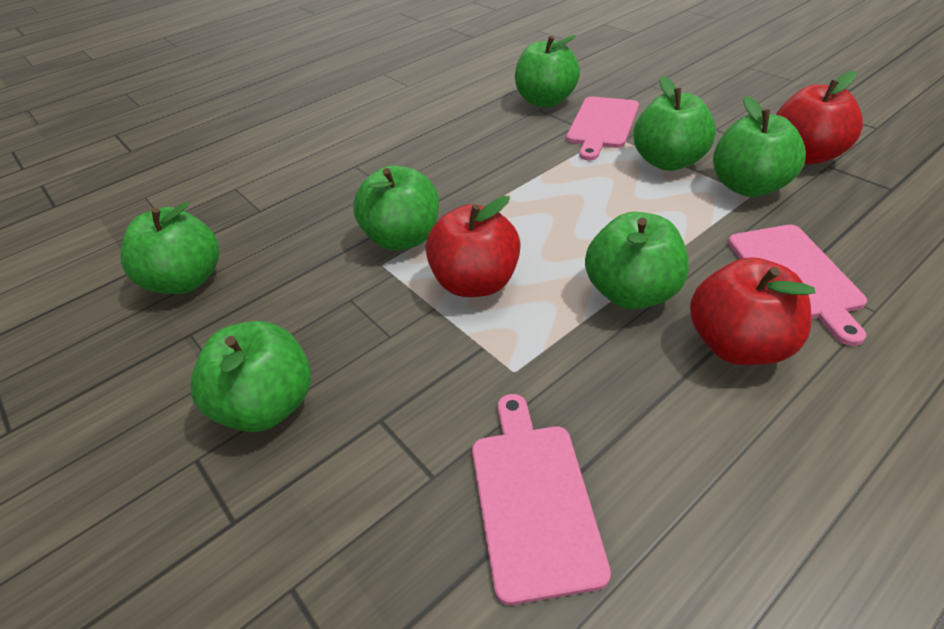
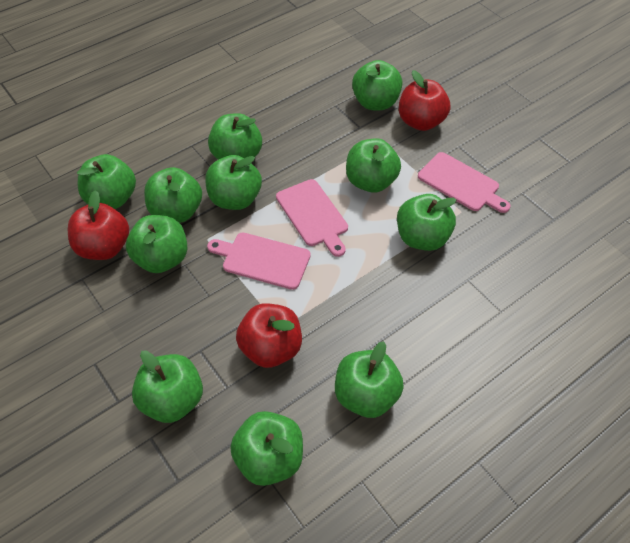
green apple: 7 -> 11

